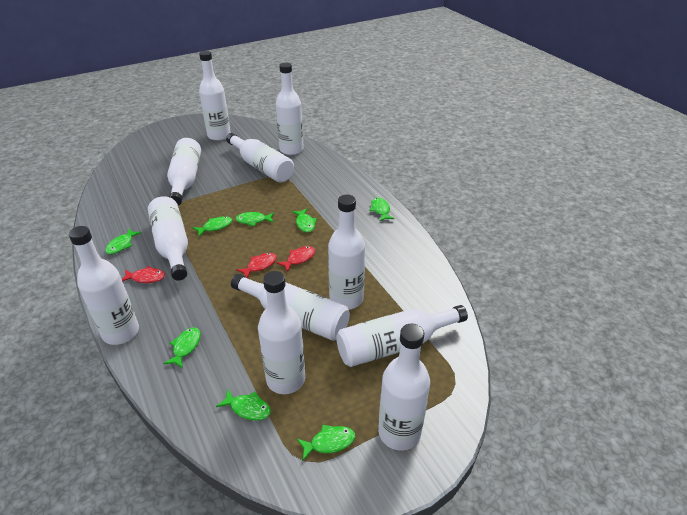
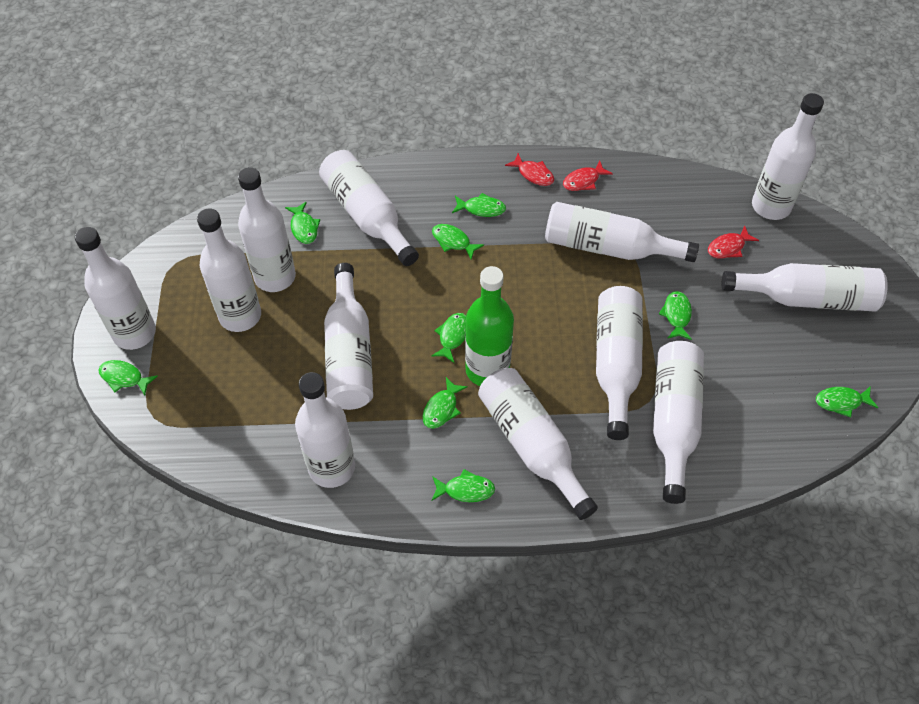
green bottle: 0 -> 1
green fish: 8 -> 9
white bottle: 11 -> 12

